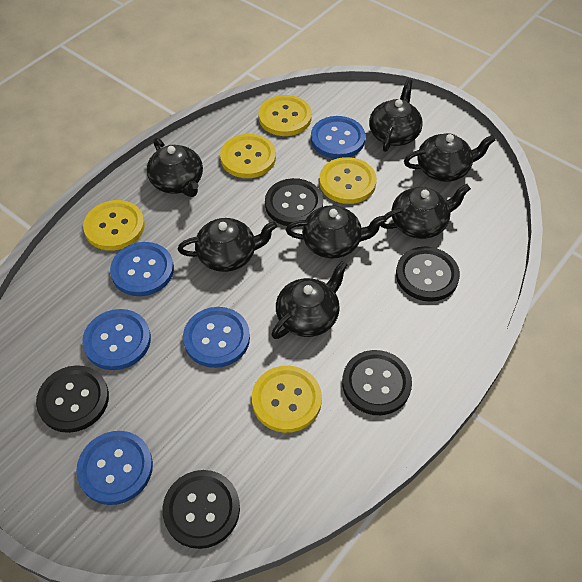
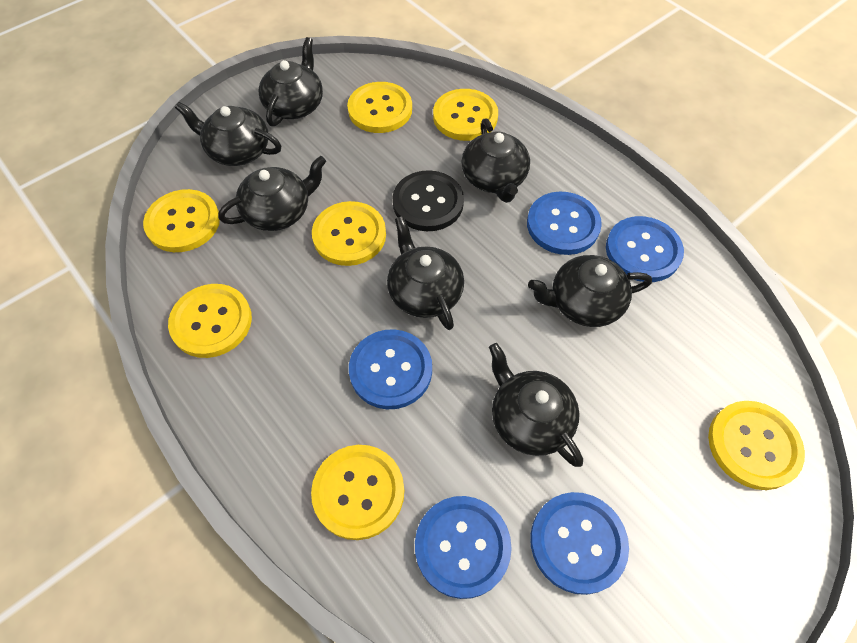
black button: 5 -> 1
yellow button: 5 -> 7

